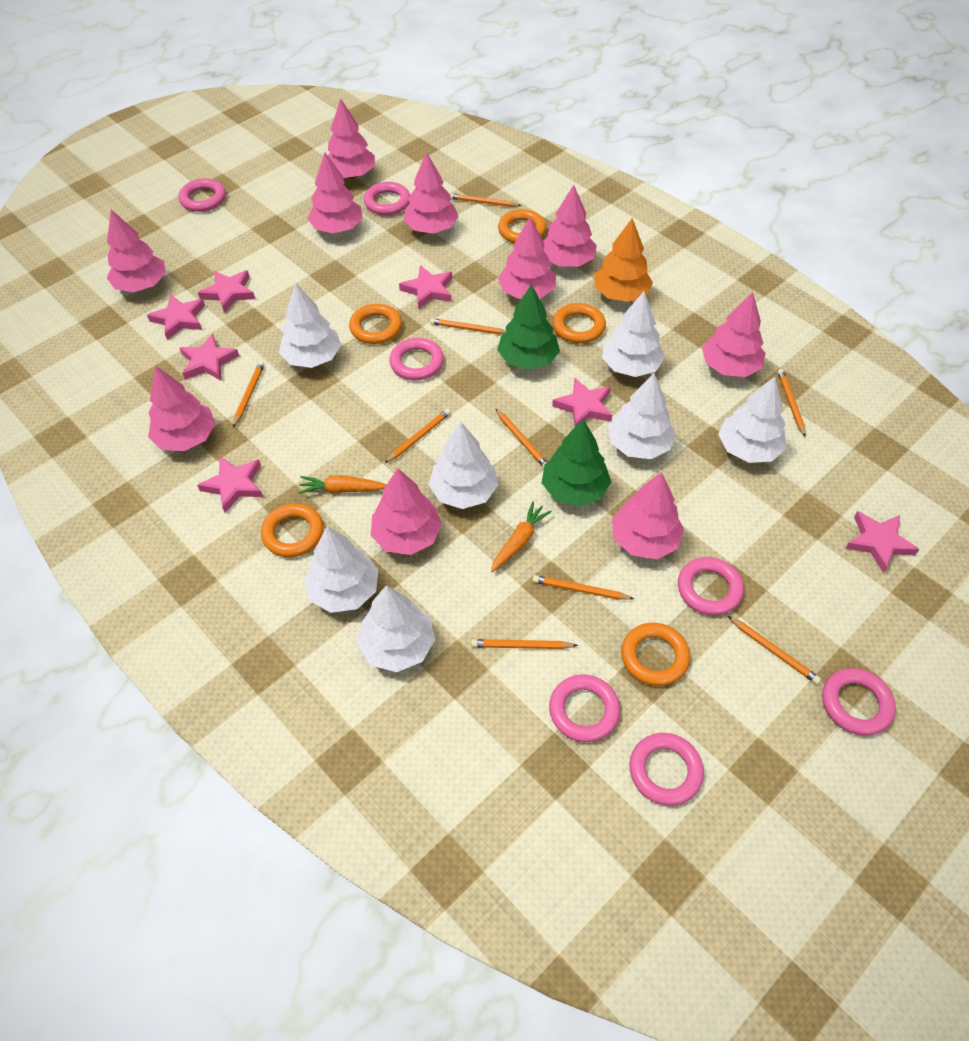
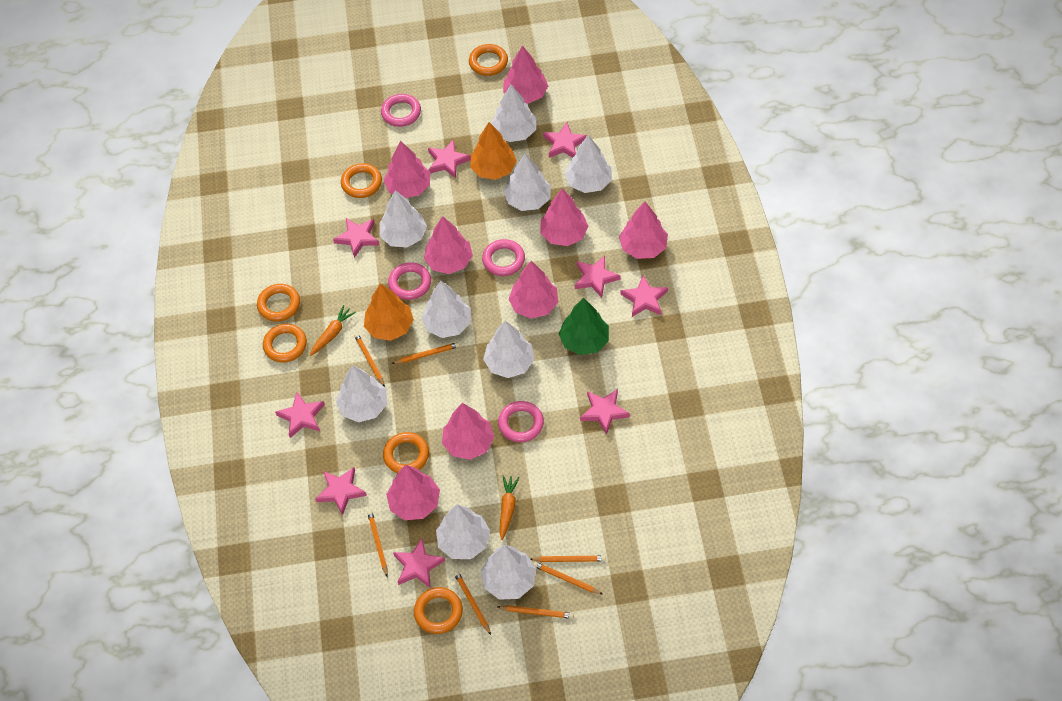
green tree: 2 -> 1
orange pencil: 9 -> 7
orange ring: 5 -> 6
orange tree: 1 -> 2
pink ring: 7 -> 4
pink star: 7 -> 9
pink tree: 10 -> 8
white tree: 7 -> 9

